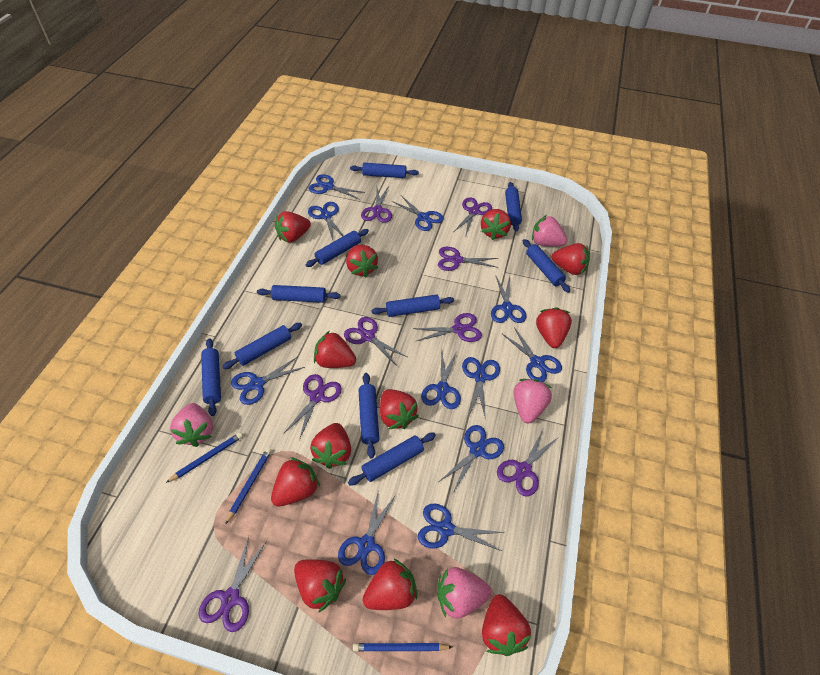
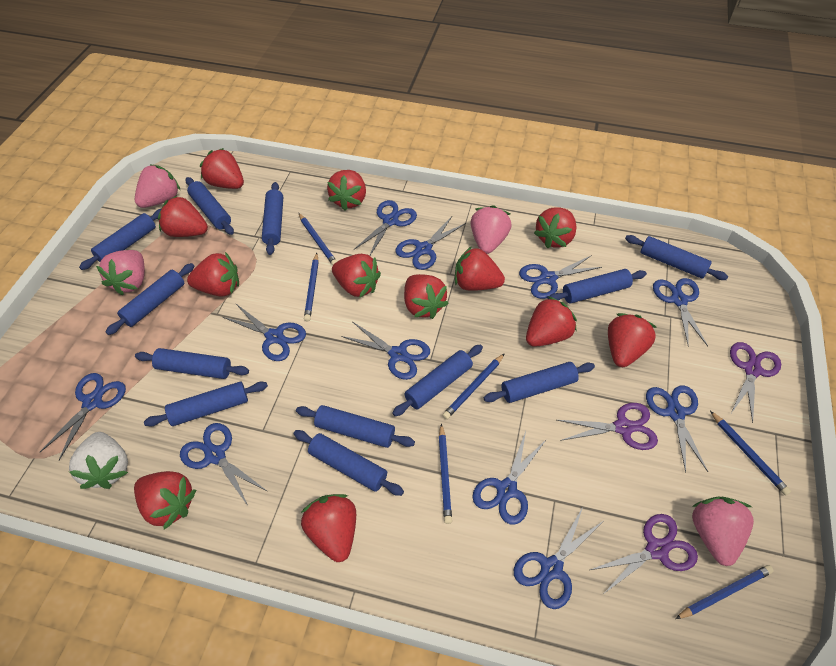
blue pencil: 3 -> 6
blue rolling pin: 10 -> 12
purple scissors: 8 -> 3
white strawberry: 0 -> 1

